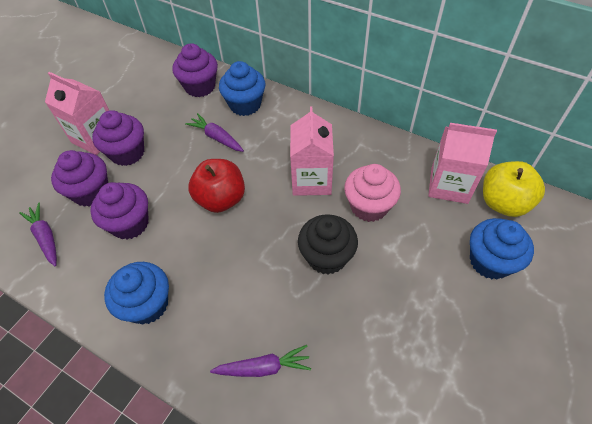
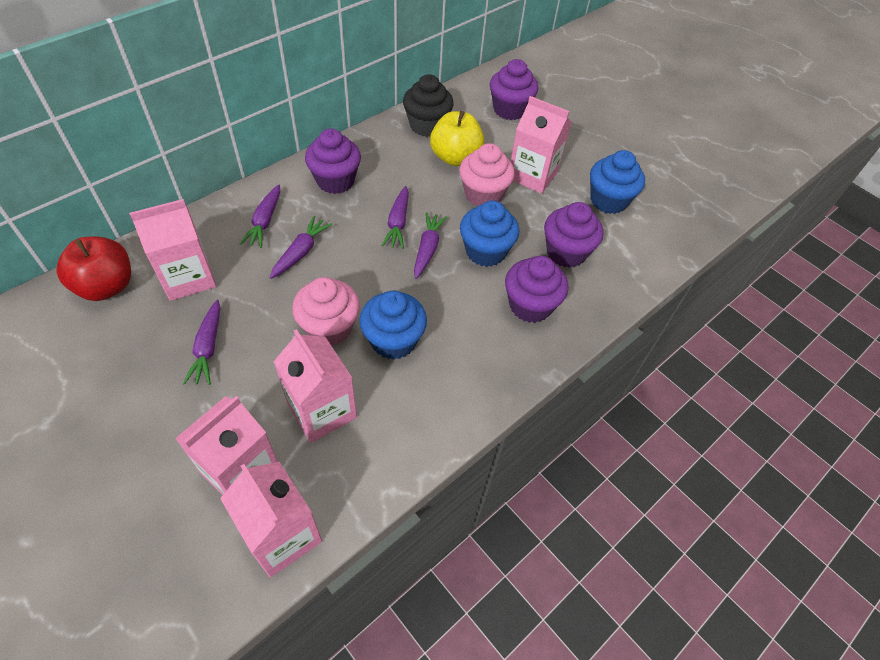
pink carton: 3 -> 5
pink cupcake: 1 -> 2
purple carrot: 3 -> 5

